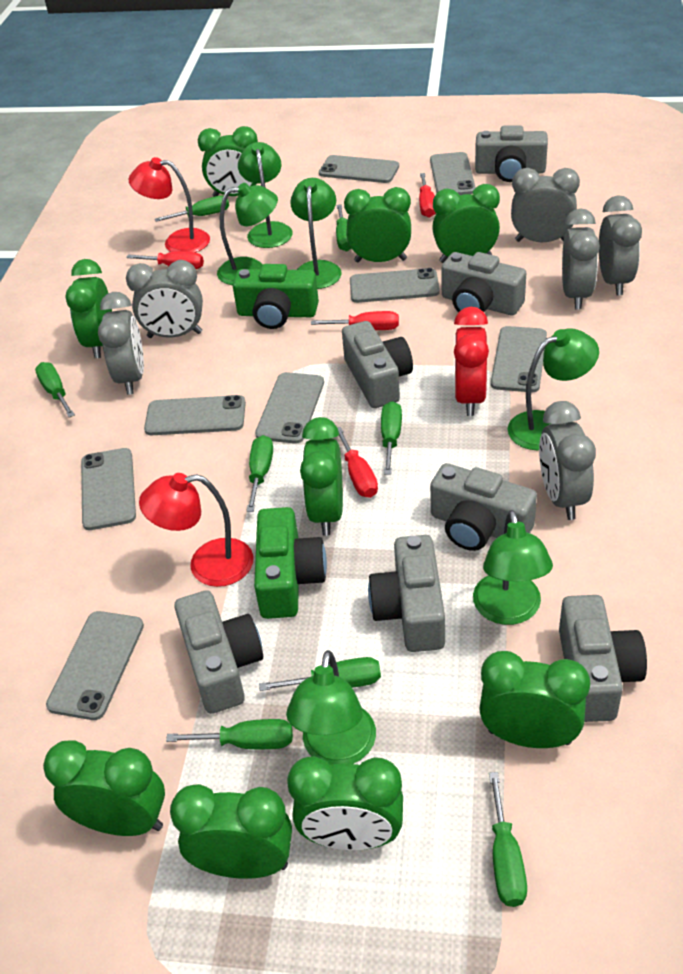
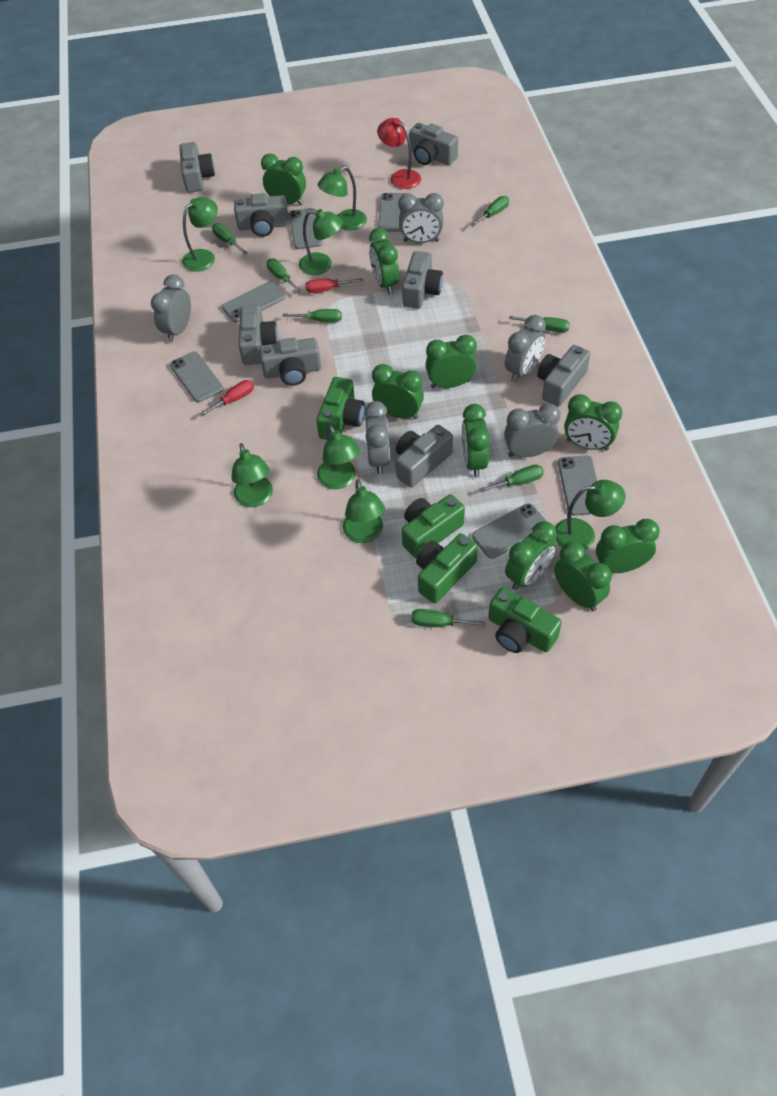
green camera: 2 -> 4
green lamp: 6 -> 7
green screwdriver: 8 -> 7
grey camera: 7 -> 8
grey clock: 6 -> 5
grey phone: 8 -> 6
red clock: 1 -> 0
red lamp: 2 -> 1
red screwdriver: 4 -> 2

